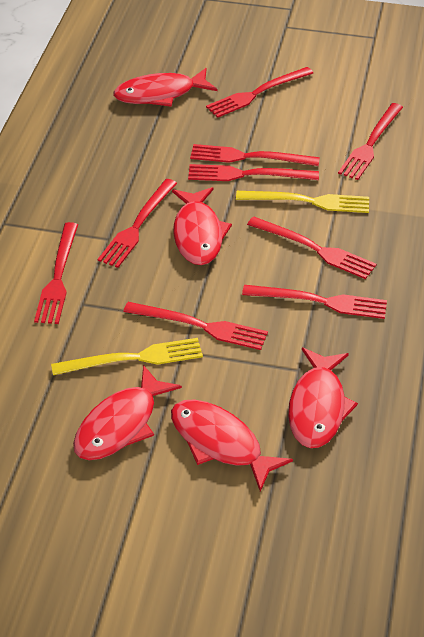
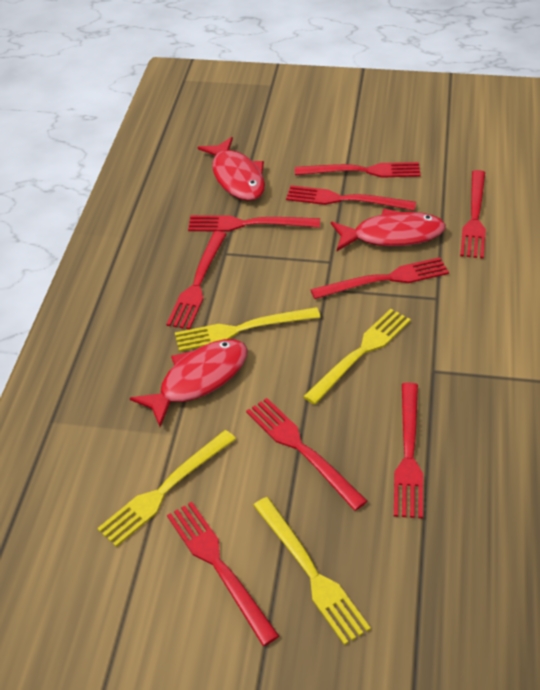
red fish: 5 -> 3
yellow fork: 2 -> 4

